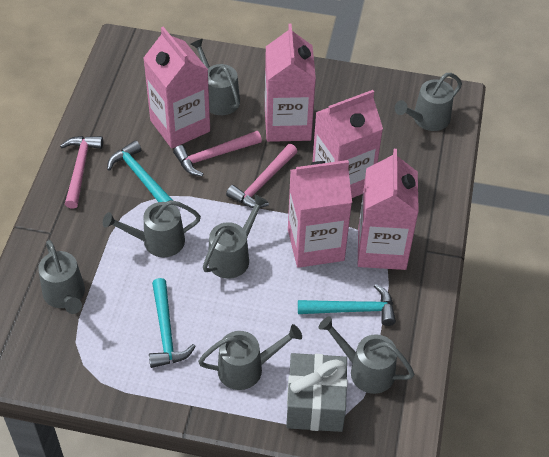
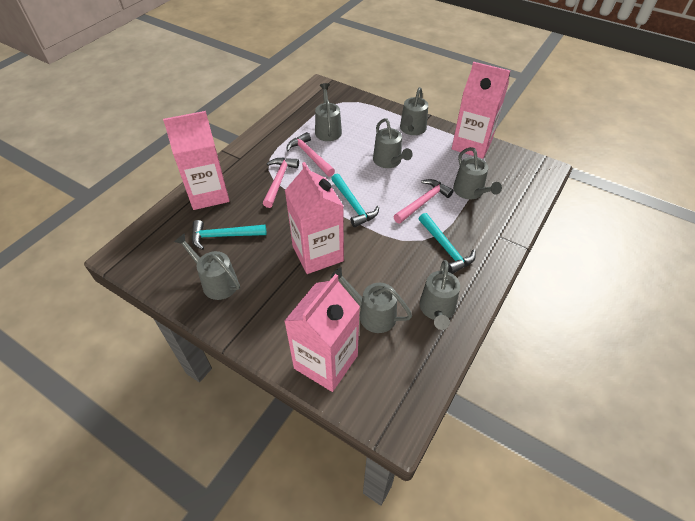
grey gift: 1 -> 0
pink carton: 5 -> 4

